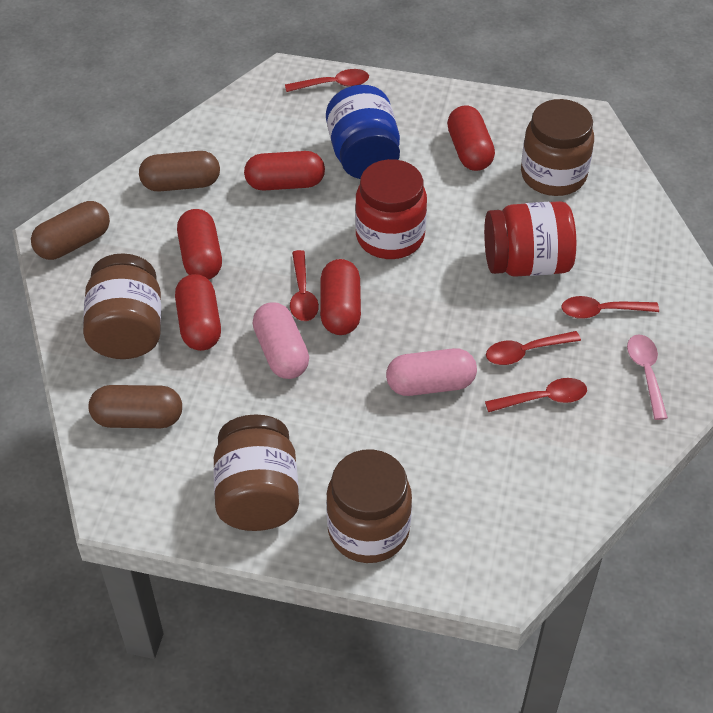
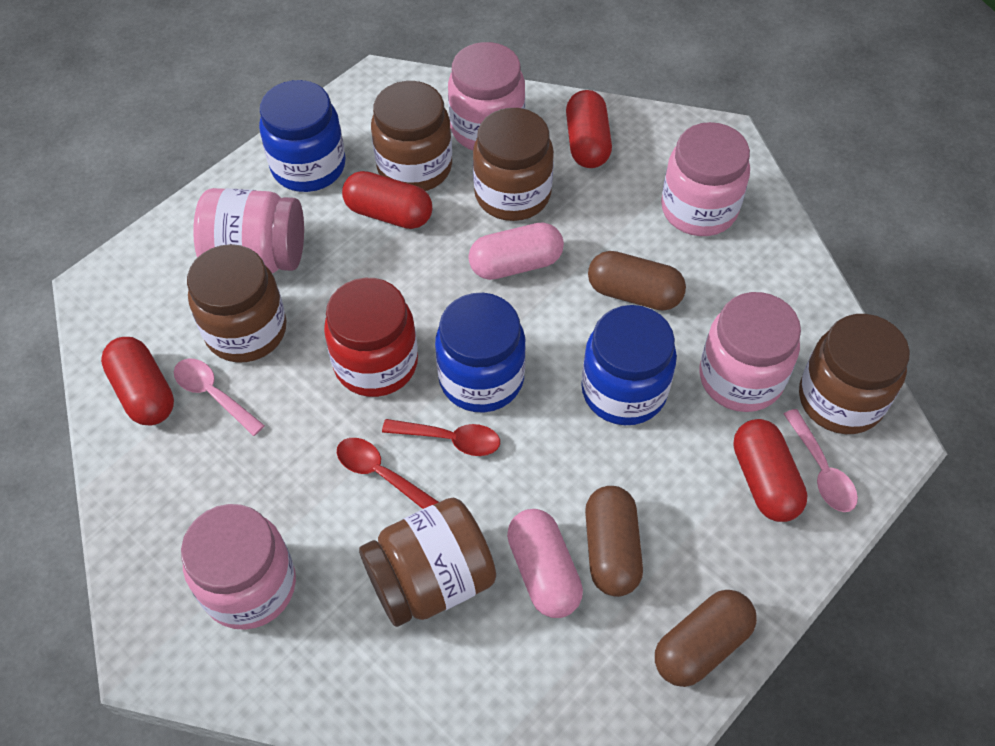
blue jar: 1 -> 3
brown jar: 4 -> 5
pink jar: 0 -> 5
pink spoon: 1 -> 2
red capsule: 5 -> 4
red jar: 2 -> 1
red spoon: 5 -> 2

